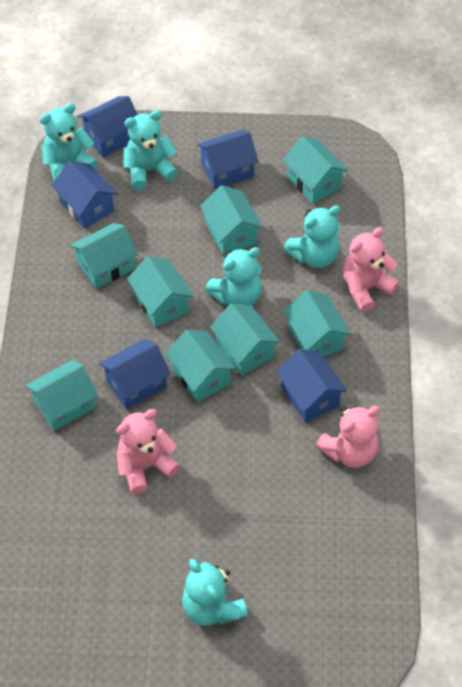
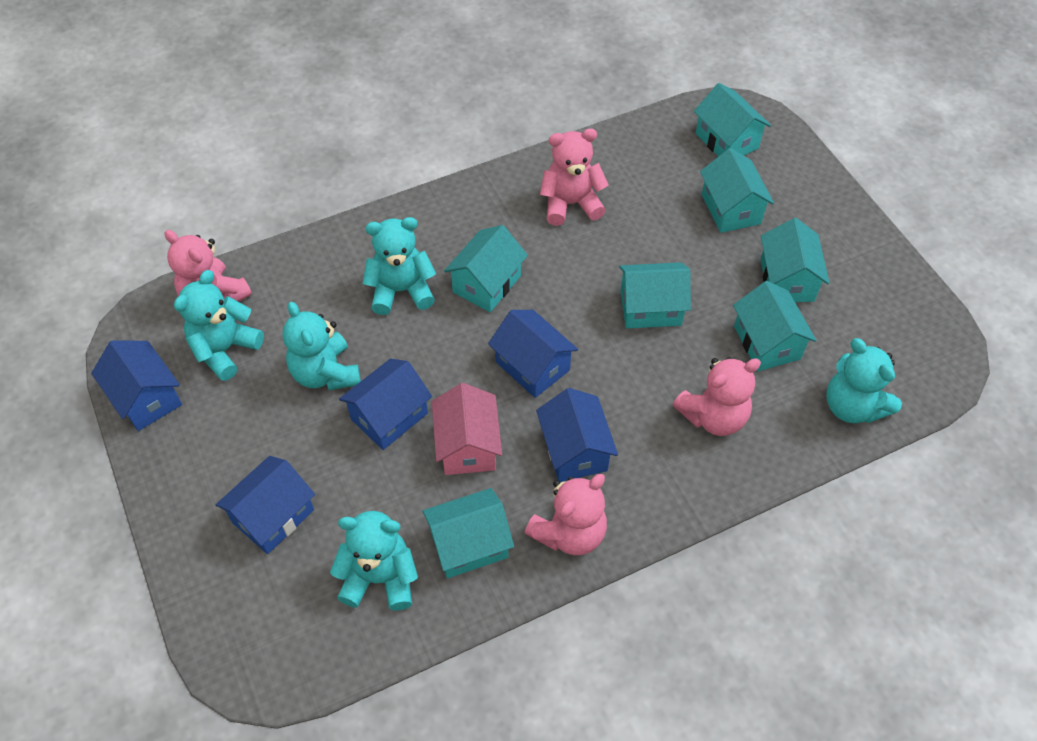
pink house: 0 -> 1
pink teddy bear: 3 -> 4
turquoise house: 8 -> 7

